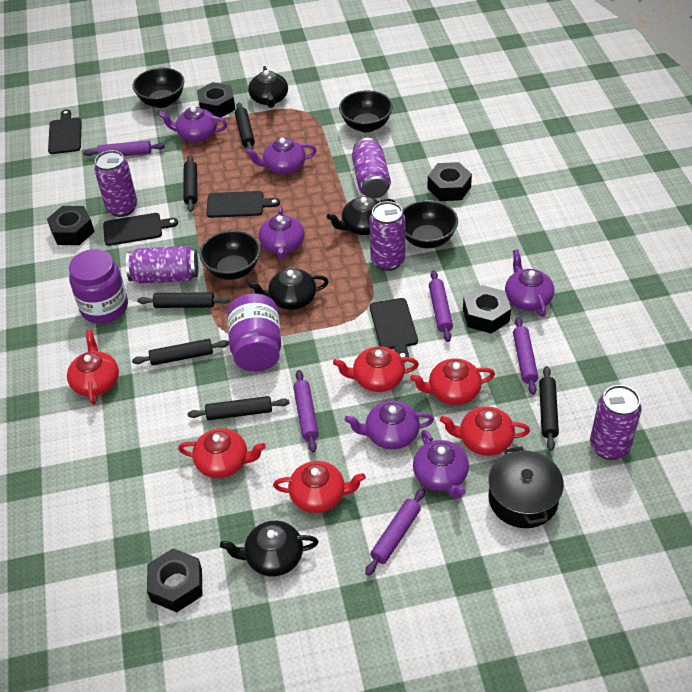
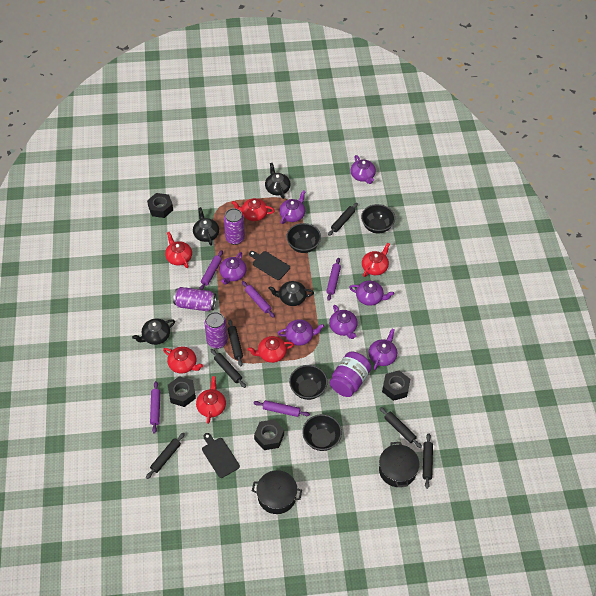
black cutting board: 4 -> 2
black nut: 5 -> 4
black pot: 1 -> 2
purple can: 5 -> 3
purple jar: 2 -> 1
purple teapot: 6 -> 7

